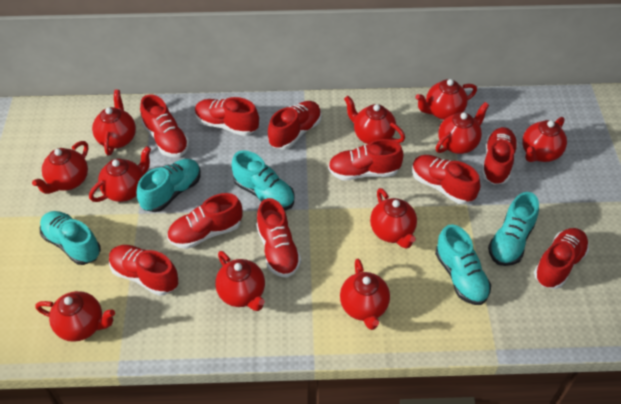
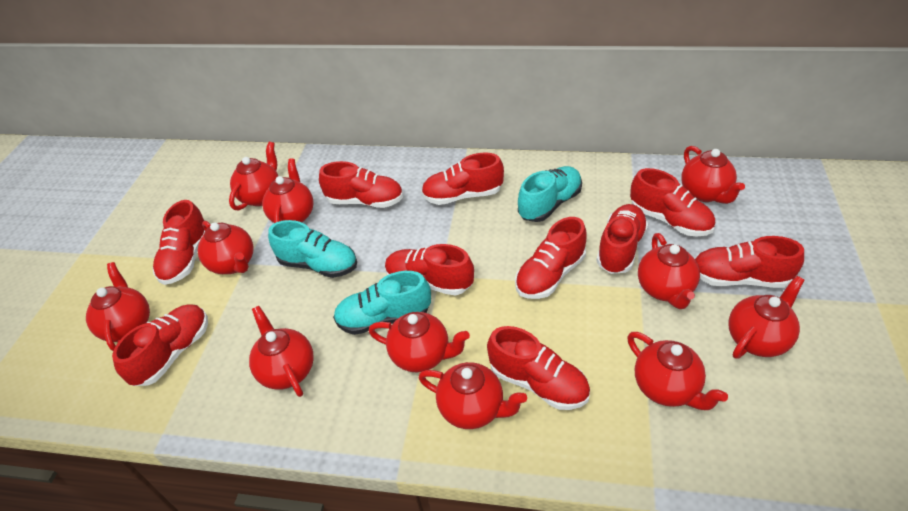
turquoise shoe: 5 -> 3

